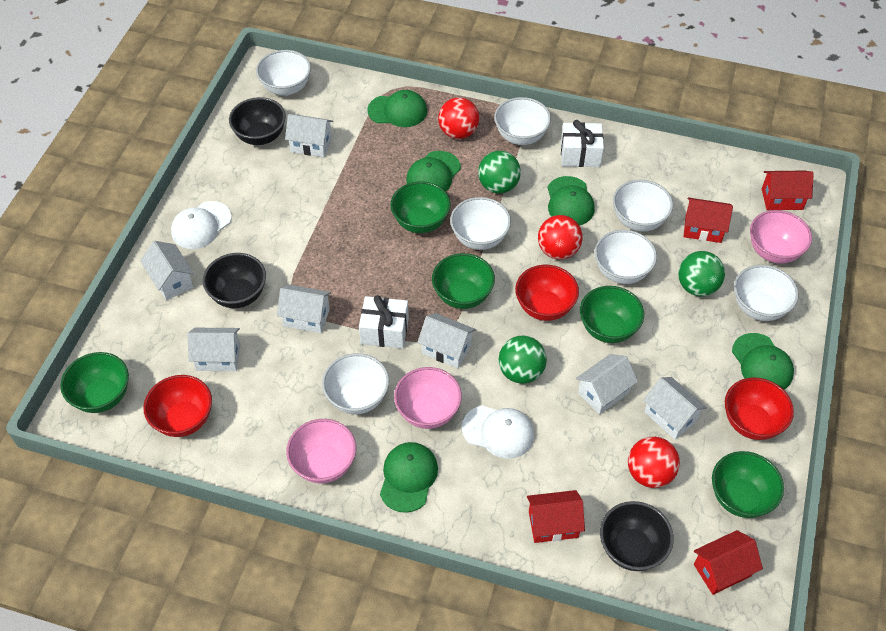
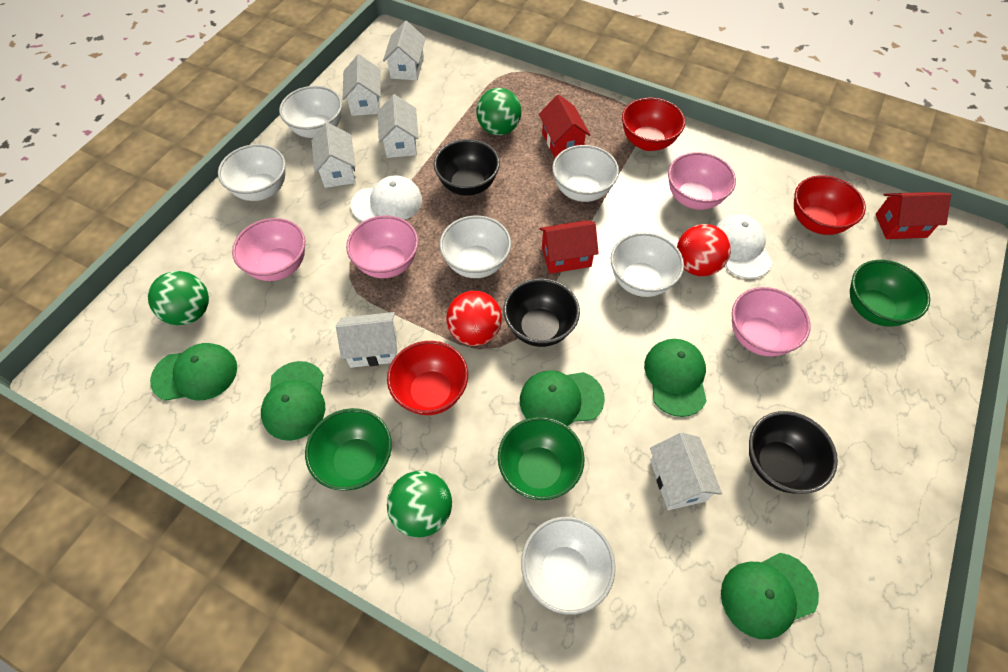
green bowl: 5 -> 3
pink bowl: 3 -> 4
red ball: 3 -> 2
red house: 4 -> 3
white bowl: 7 -> 6
white gift: 2 -> 0
white house: 7 -> 6

